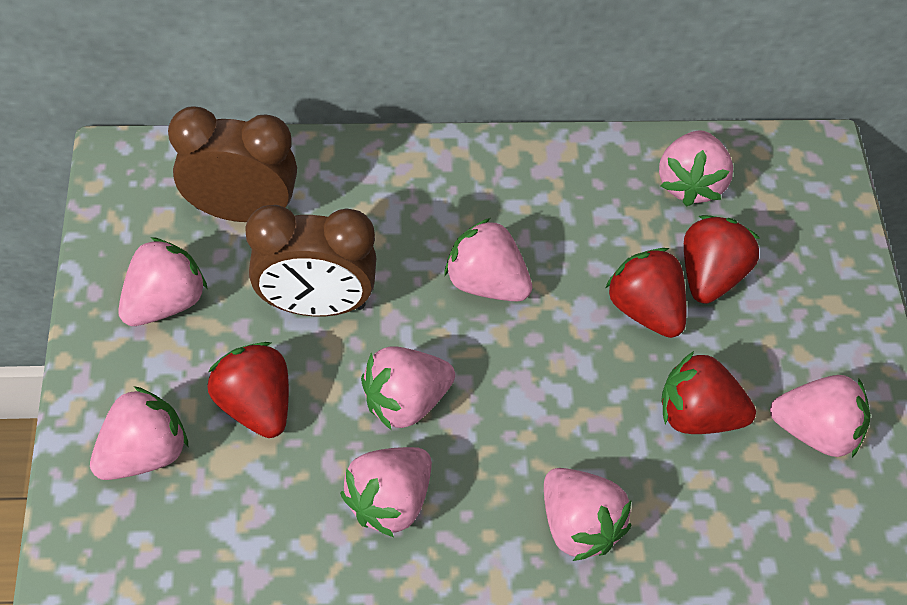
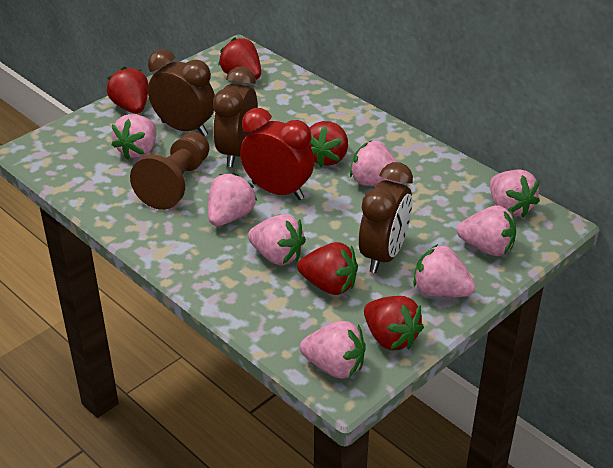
brown clock: 2 -> 3
brown pawn: 0 -> 1
red clock: 0 -> 1
red strawberry: 4 -> 5

